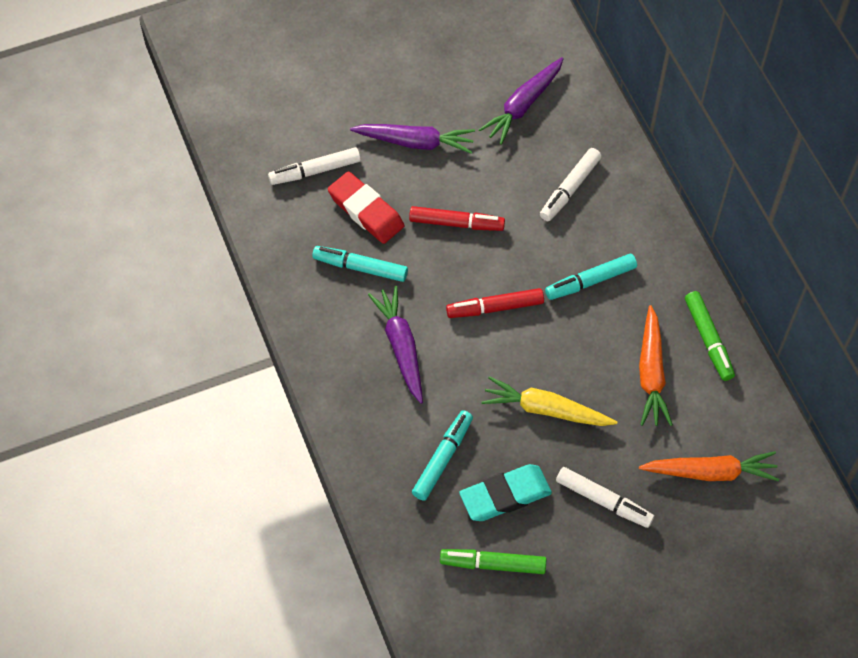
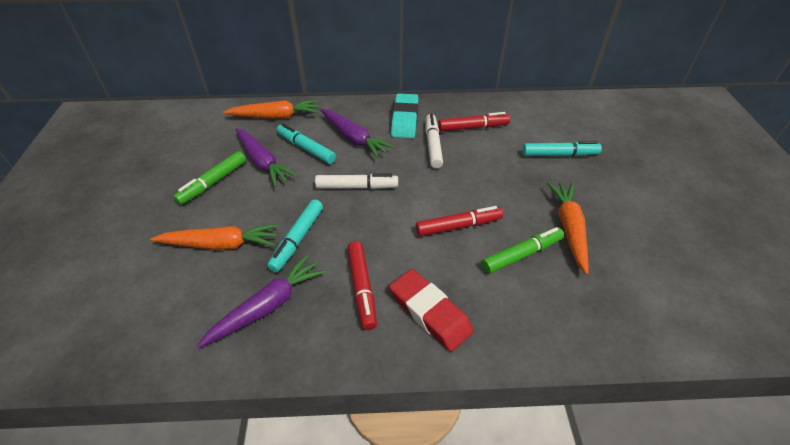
orange carrot: 2 -> 3
red marker: 2 -> 3
white marker: 3 -> 2
yellow carrot: 1 -> 0

